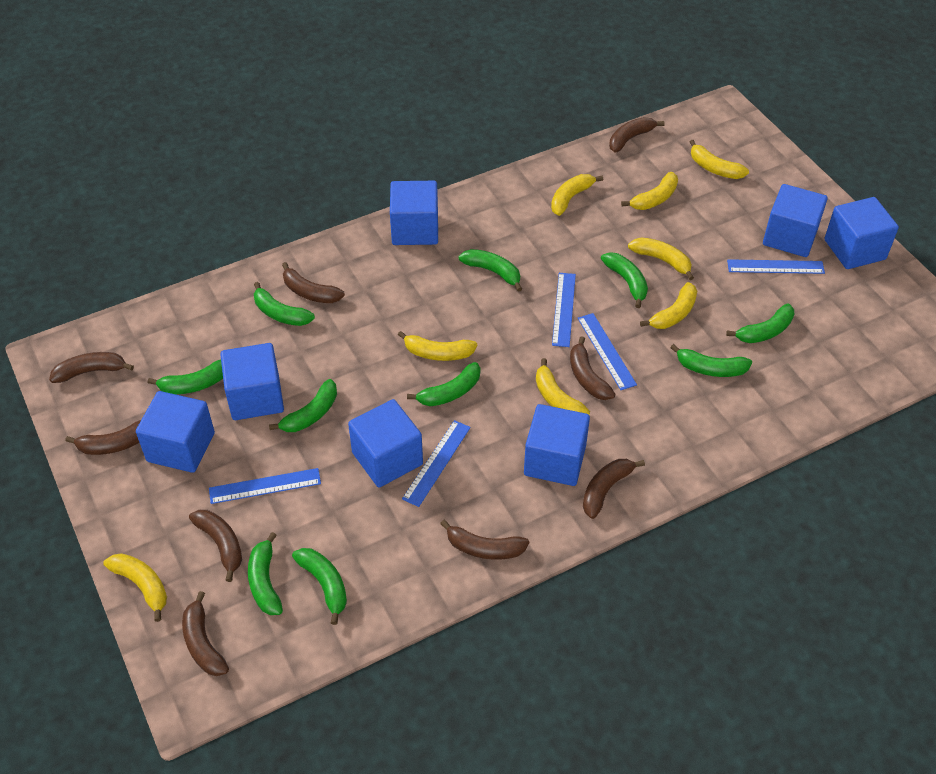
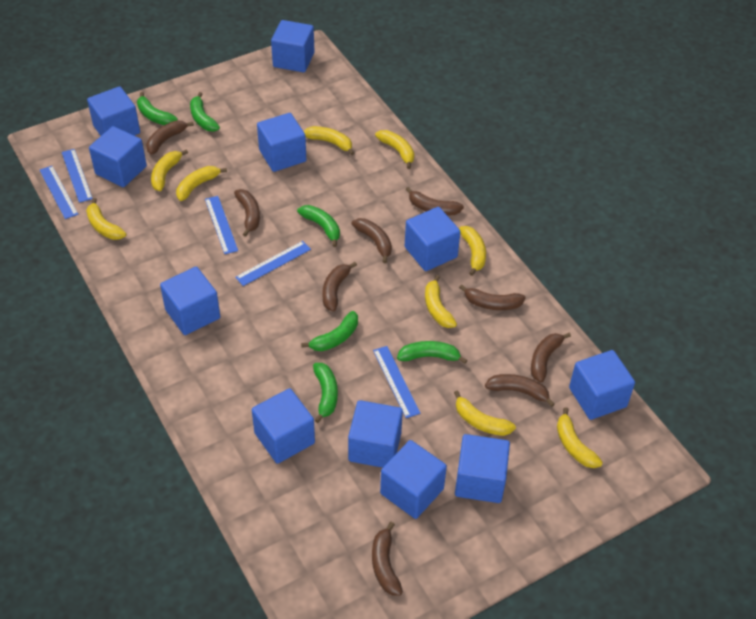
blue cube: 7 -> 11
green banana: 10 -> 6
yellow banana: 8 -> 9

